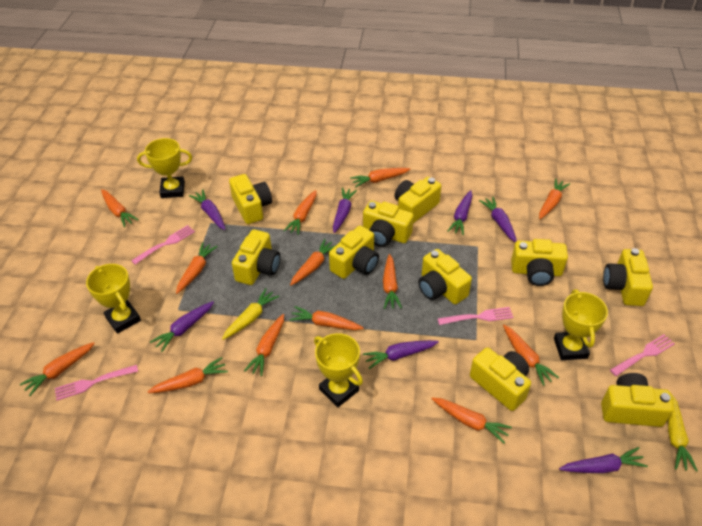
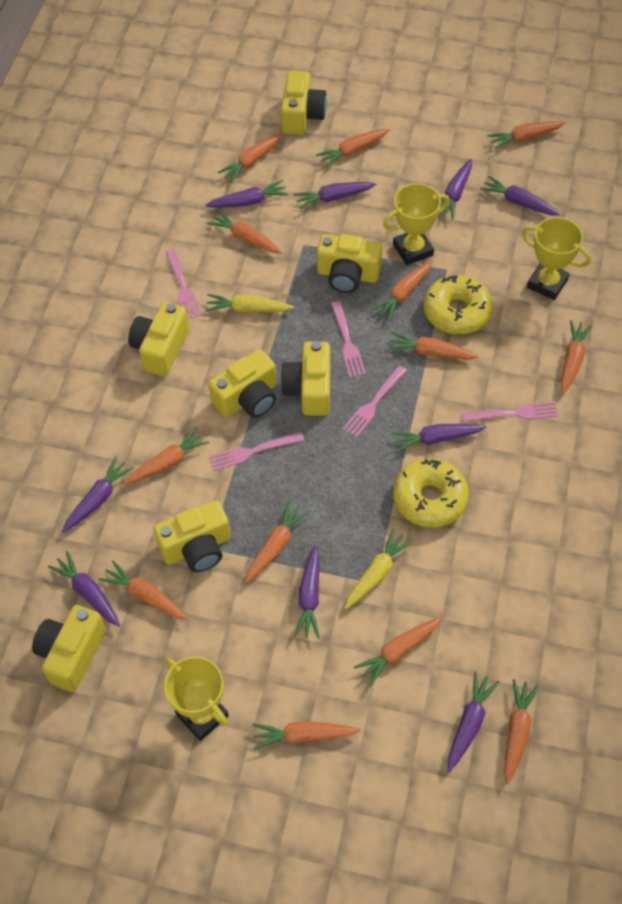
pink fork: 4 -> 5
purple carrot: 7 -> 9
yellow camera: 10 -> 7
yellow donut: 0 -> 2
yellow trophy: 4 -> 3

